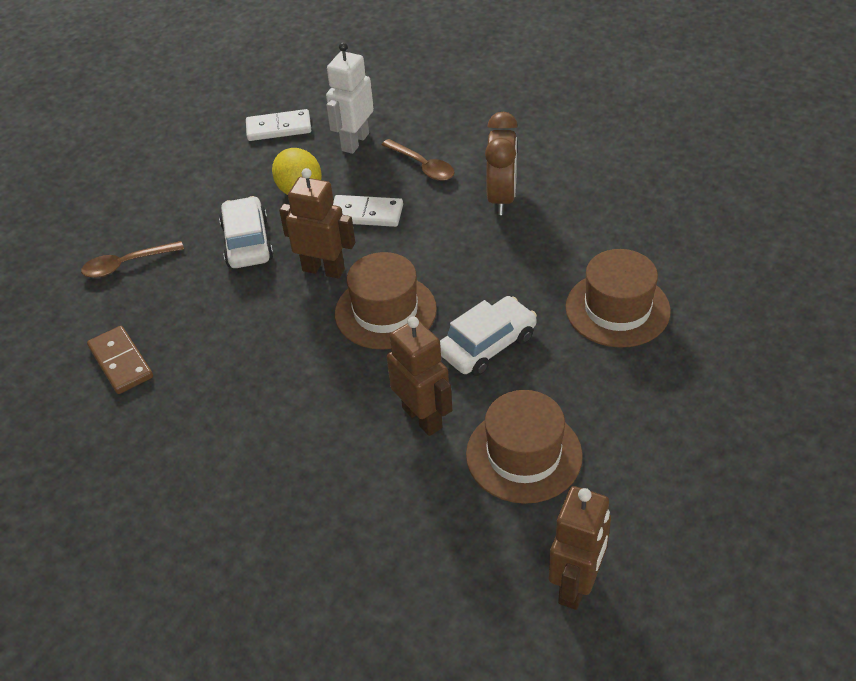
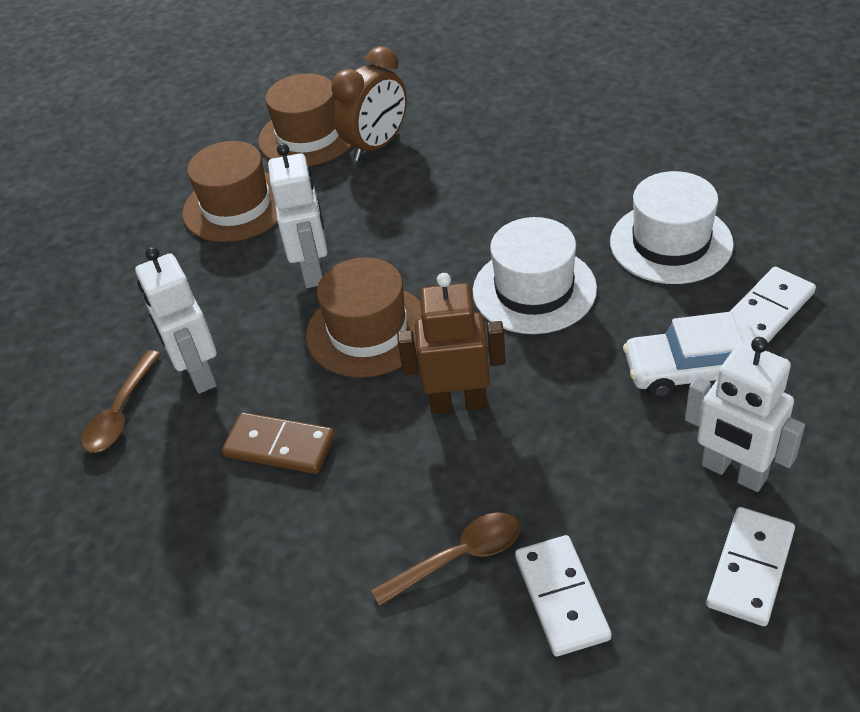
brown robot: 3 -> 1
white car: 2 -> 1
white domino: 2 -> 3
white hat: 0 -> 2
white robot: 1 -> 3
yellow lemon: 1 -> 0

